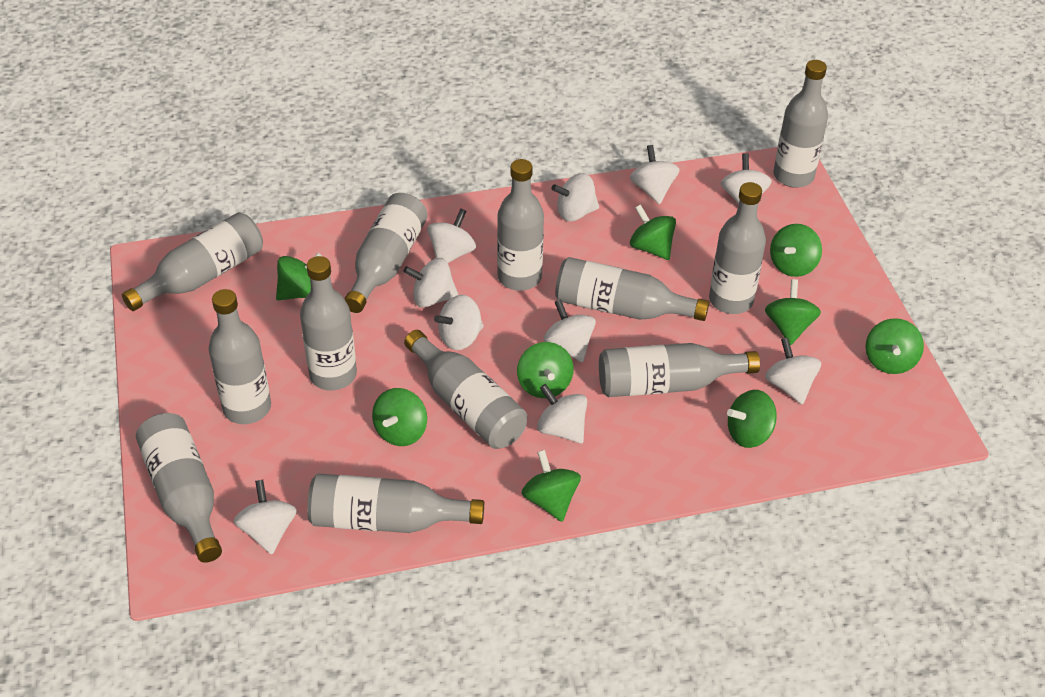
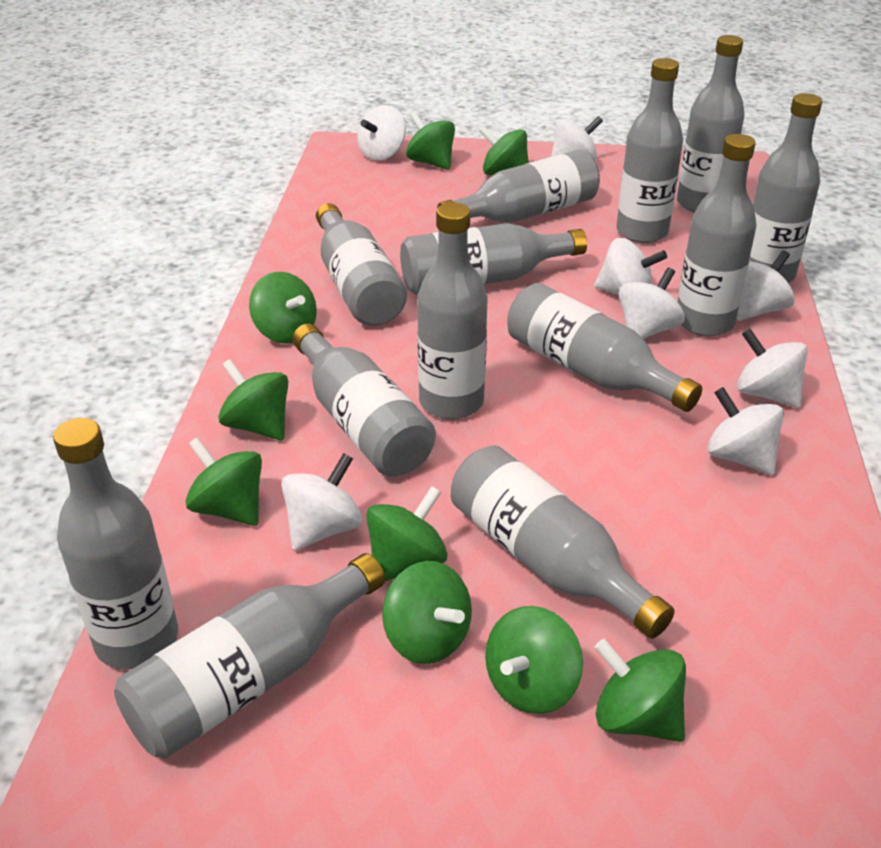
grey bottle: 12 -> 13
white spinning top: 10 -> 8

